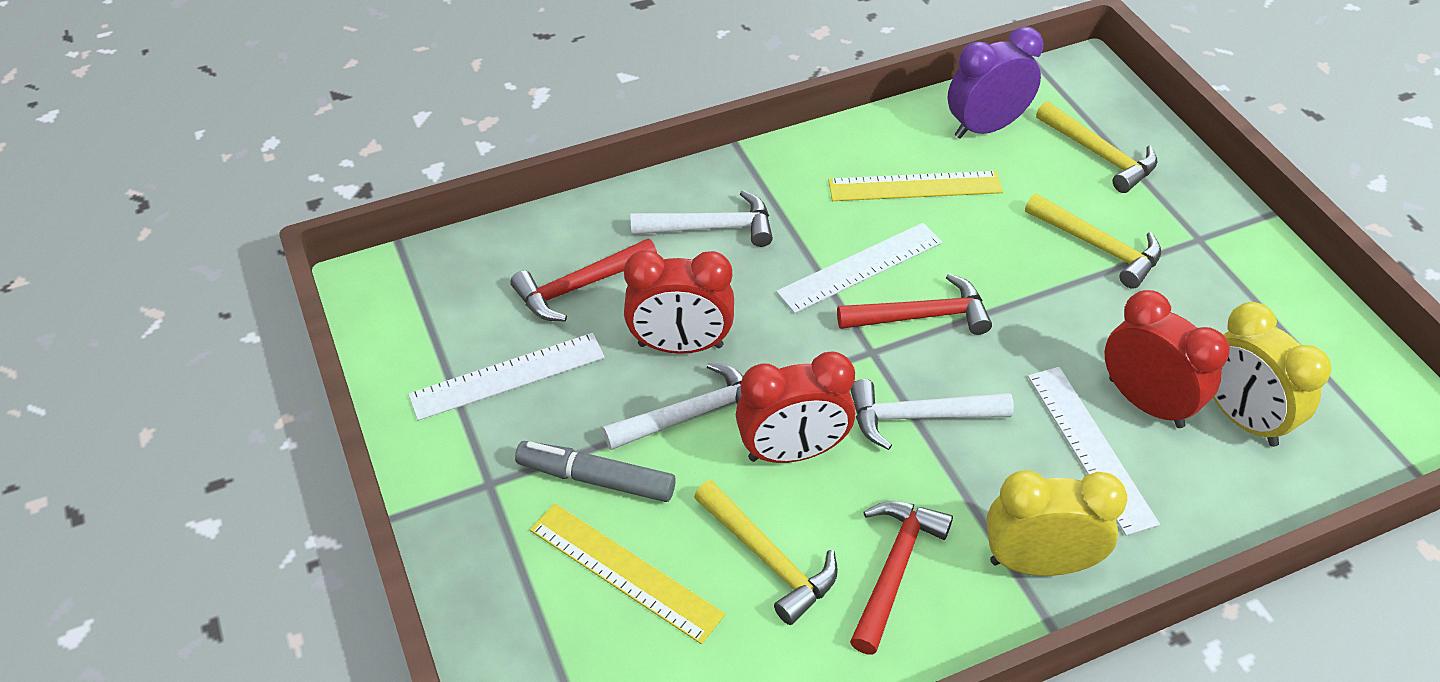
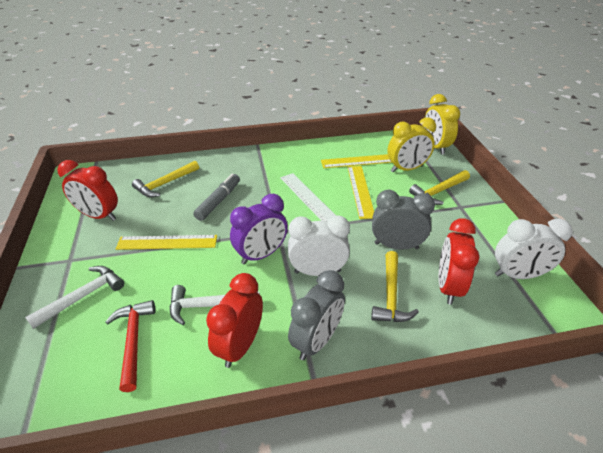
grey clock: 0 -> 2
red hammer: 3 -> 1
white clock: 0 -> 2
white hammer: 3 -> 2
white ruler: 3 -> 1
yellow ruler: 2 -> 3

